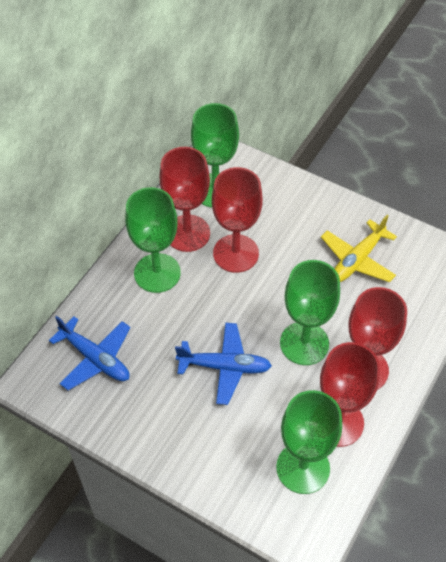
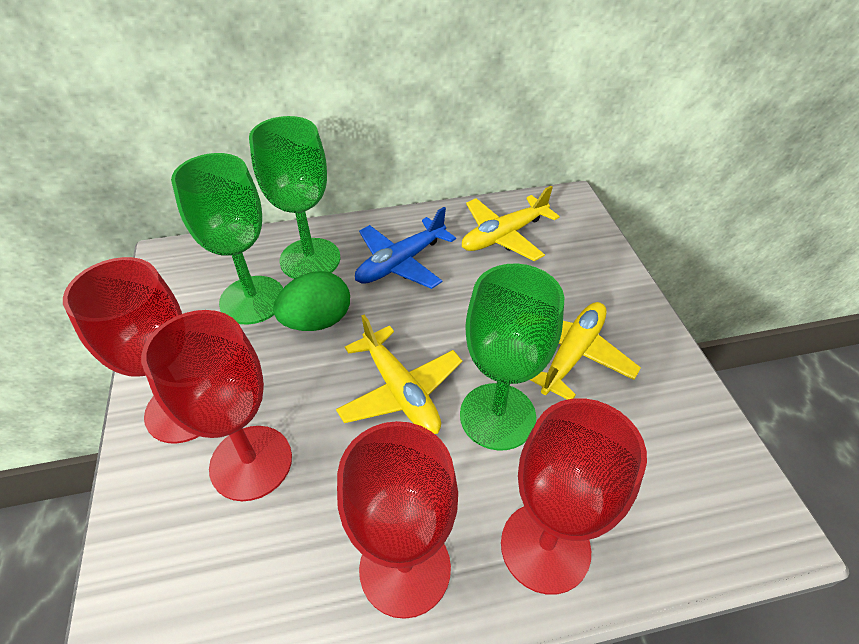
blue plane: 2 -> 1
green egg: 0 -> 1
green goblet: 4 -> 3
yellow plane: 1 -> 3

